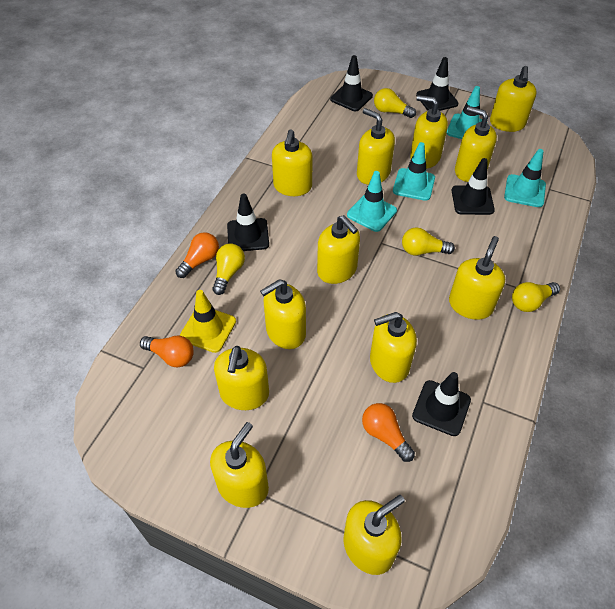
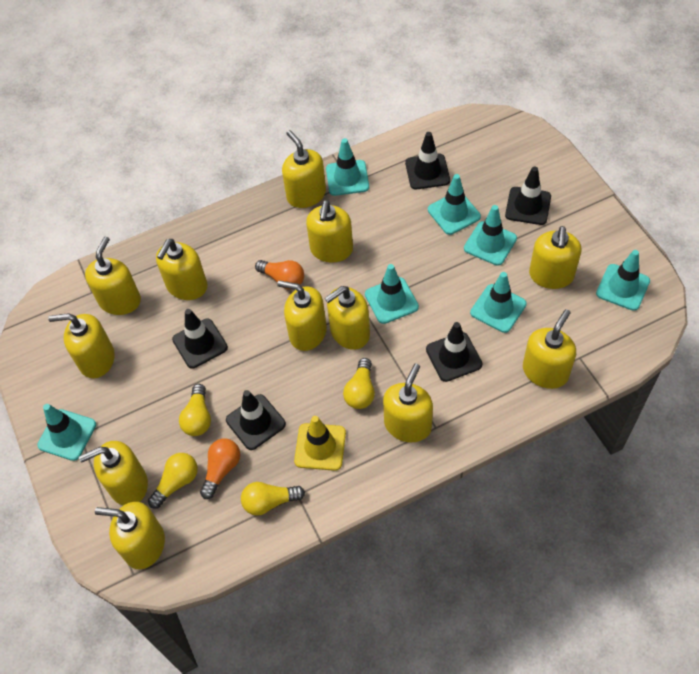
orange light bulb: 3 -> 2
turquoise traffic cone: 4 -> 7

